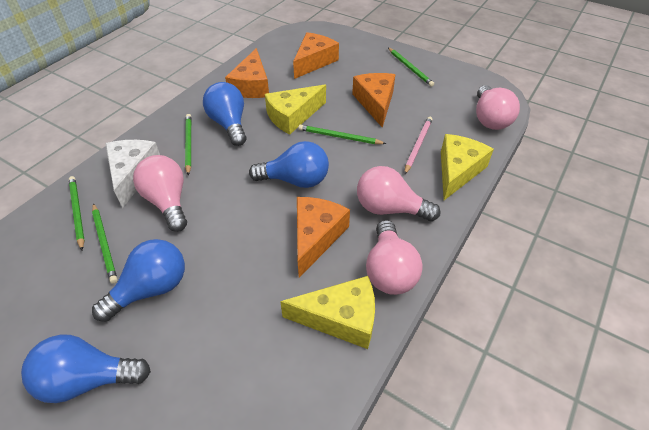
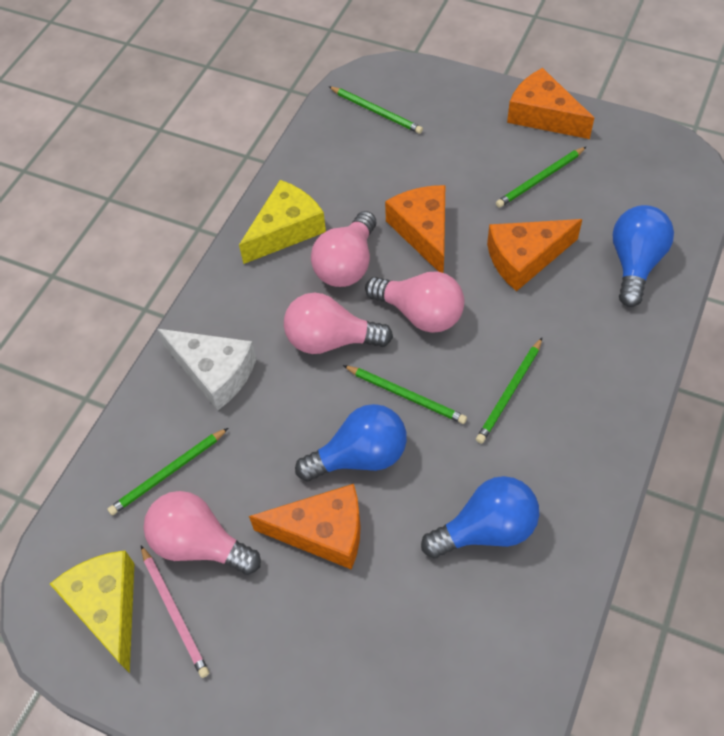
blue light bulb: 4 -> 3
yellow cheese: 3 -> 2

